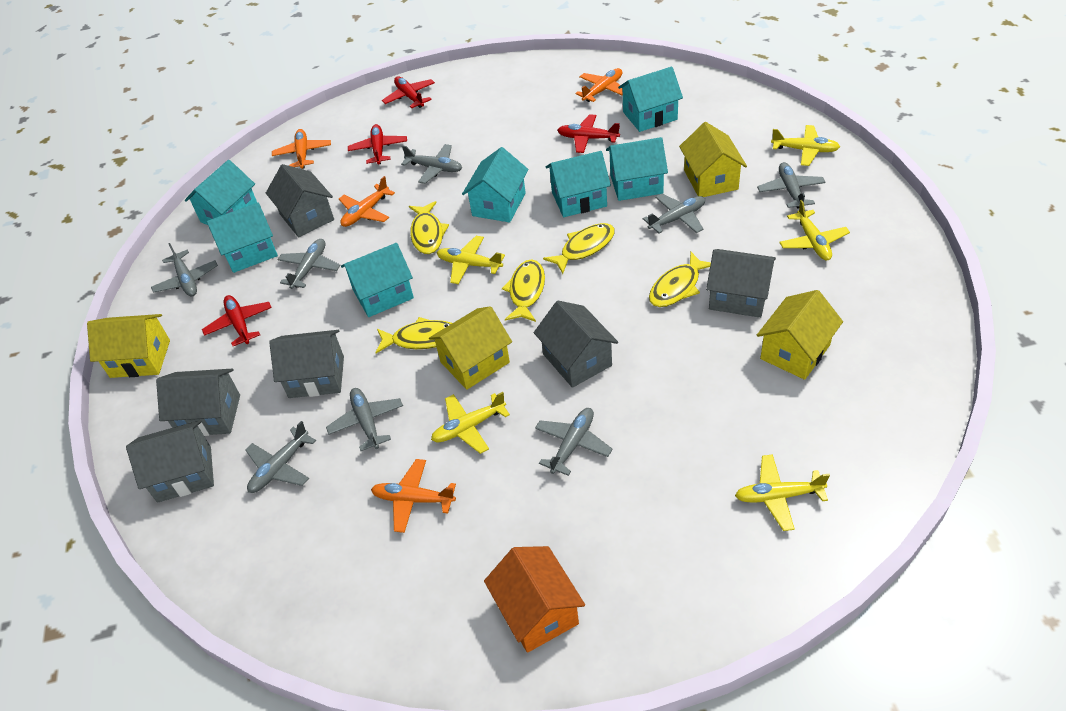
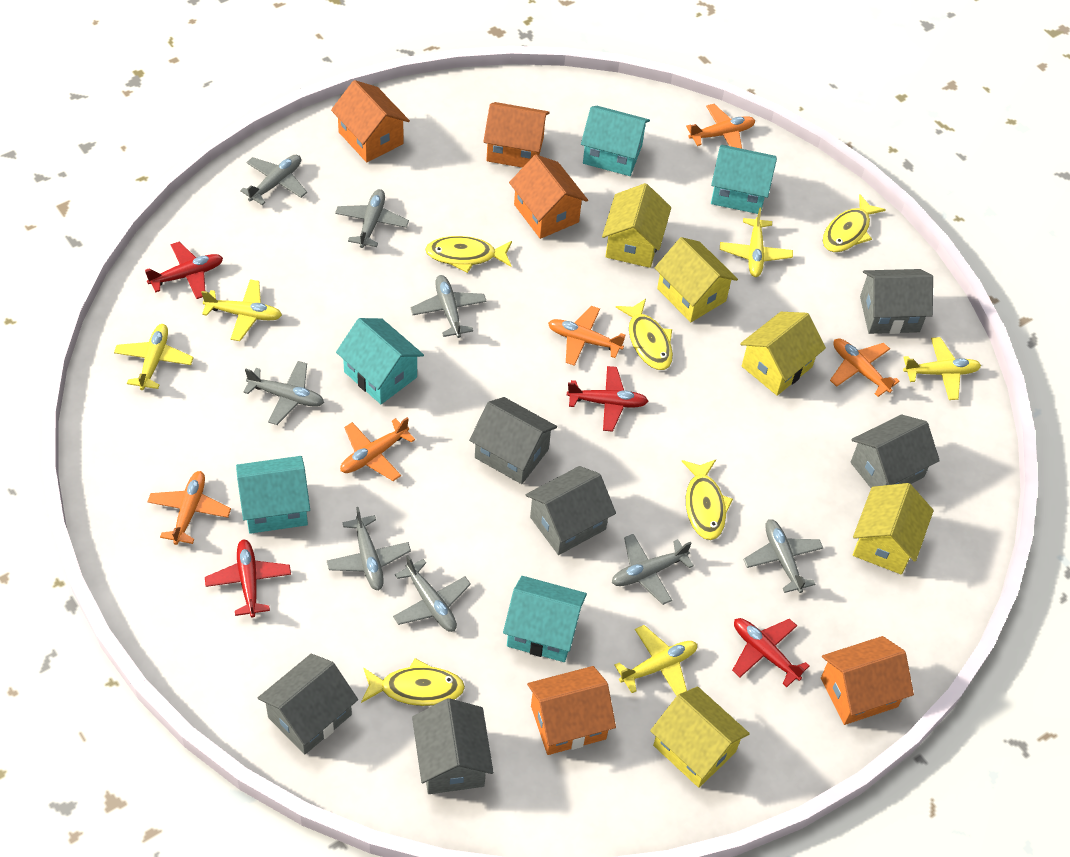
orange house: 1 -> 5
orange plane: 4 -> 5
turquoise house: 7 -> 5
yellow house: 4 -> 5

